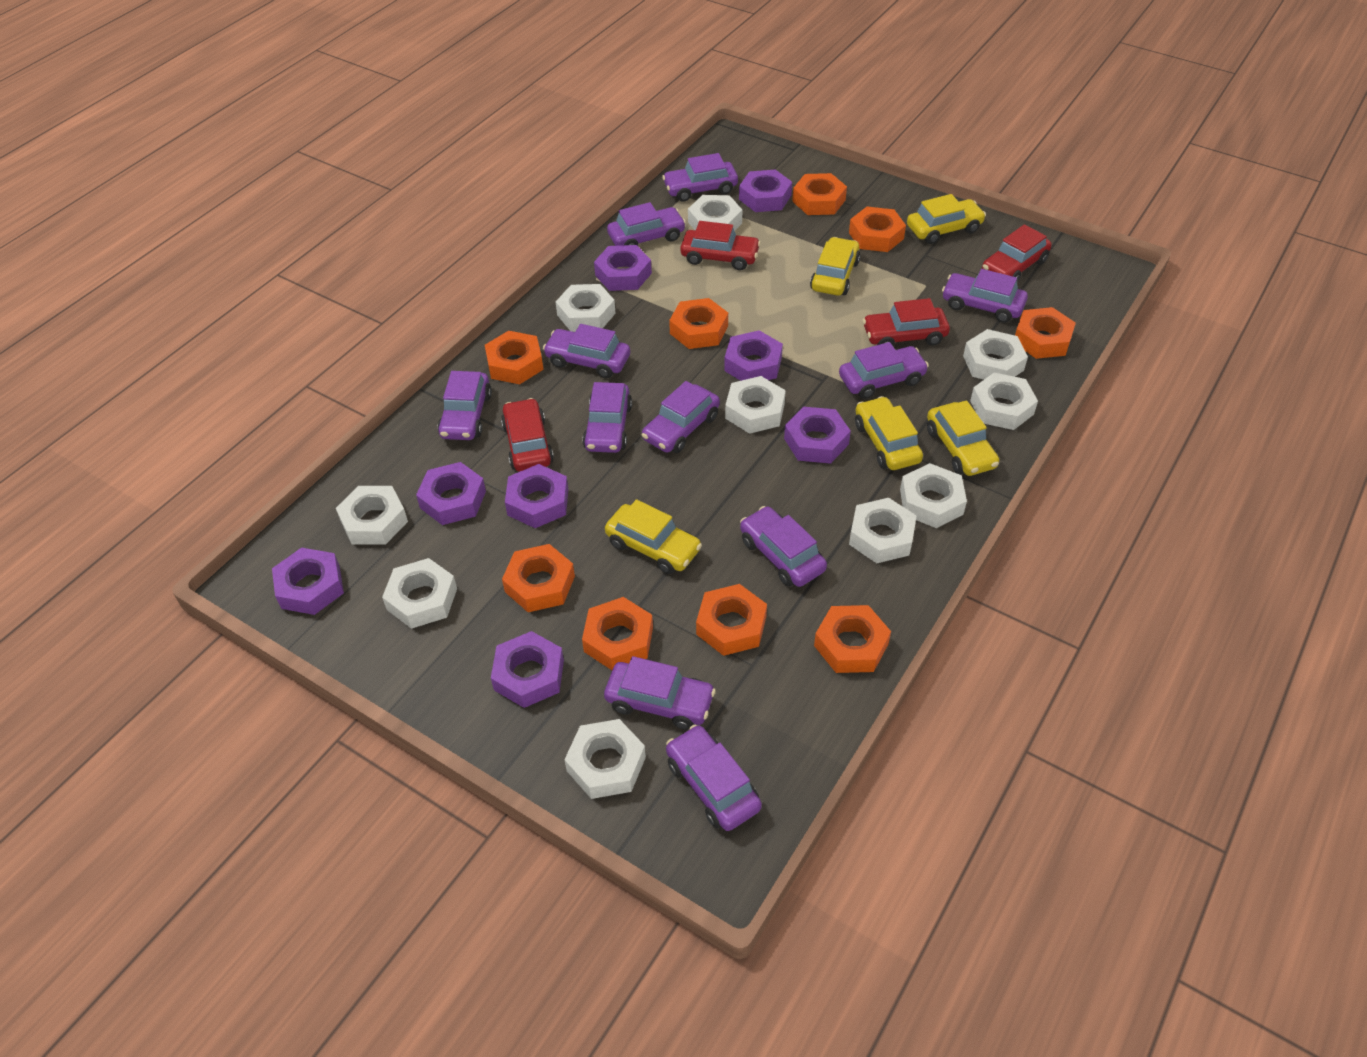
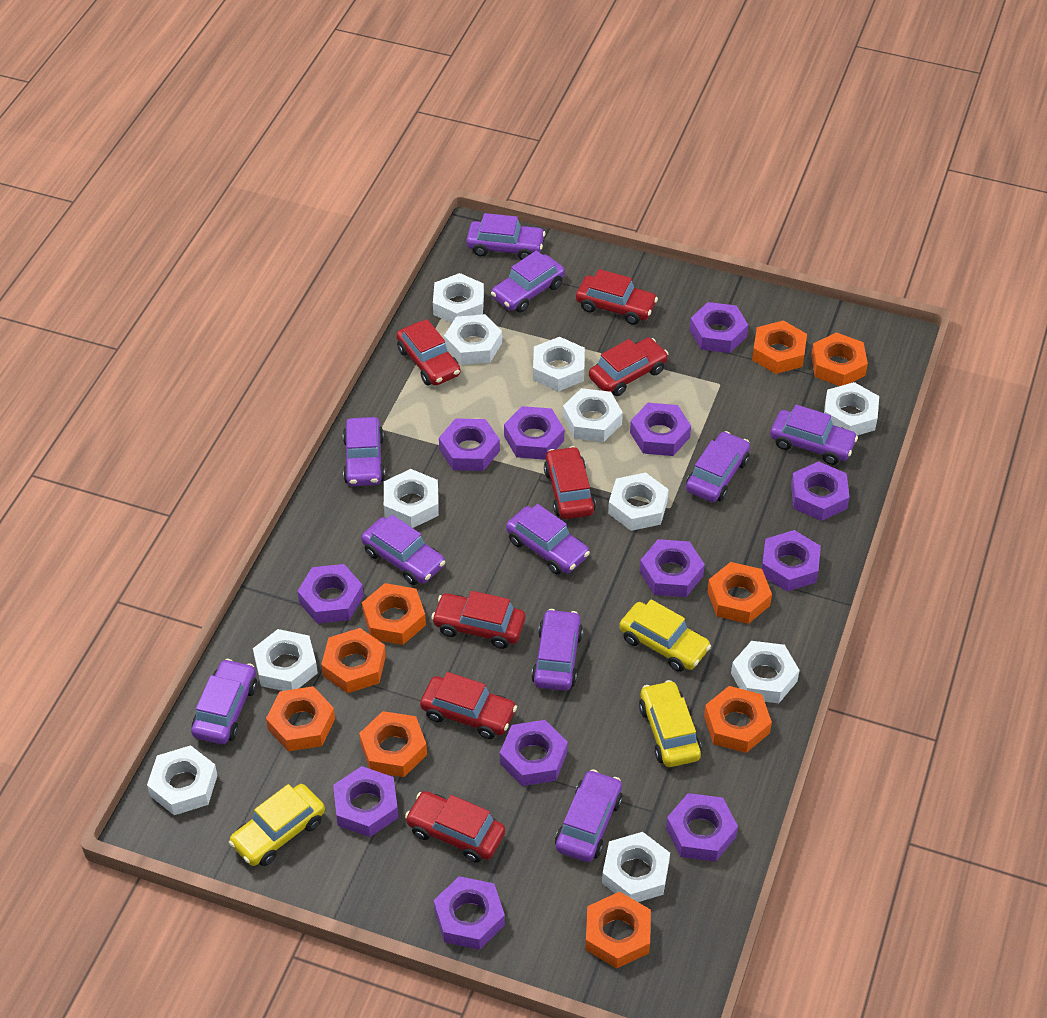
purple car: 11 -> 10
purple nut: 8 -> 12
red car: 4 -> 7
white nut: 10 -> 11
yellow car: 5 -> 3

